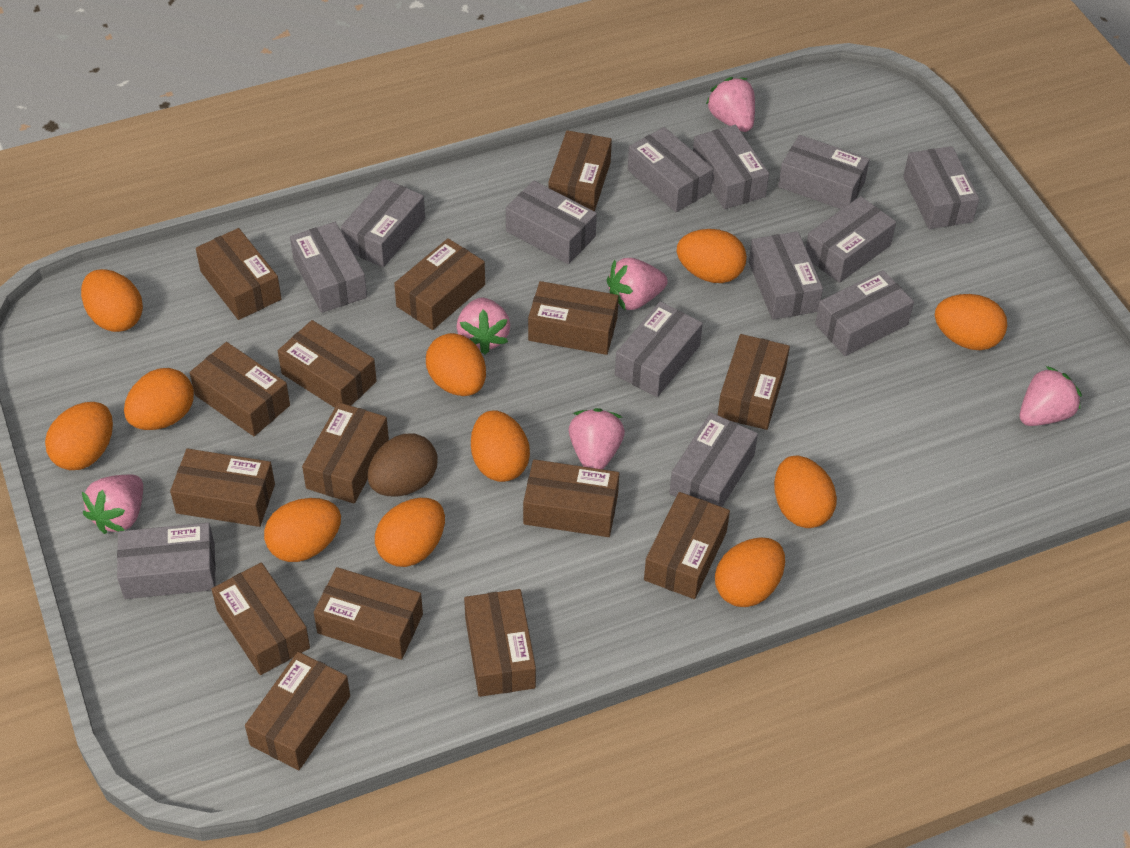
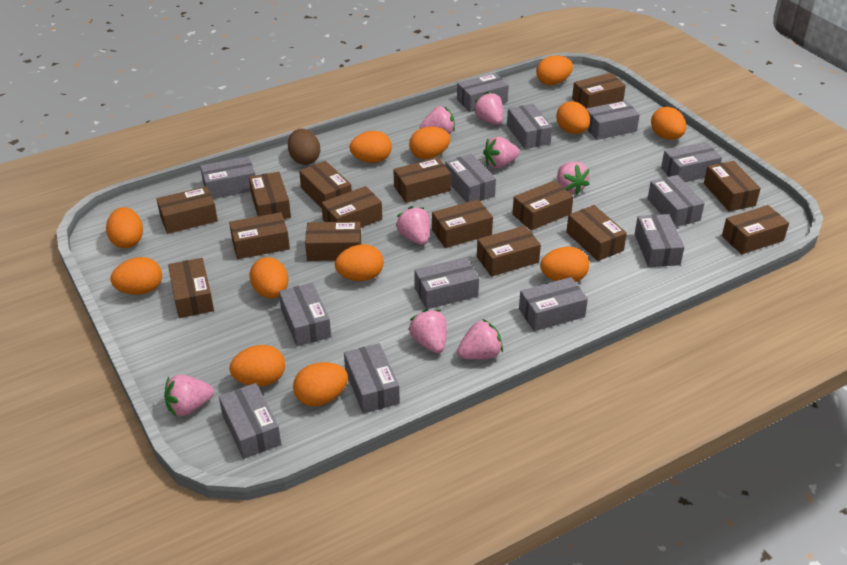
orange egg: 11 -> 12
pink strawberry: 6 -> 8

